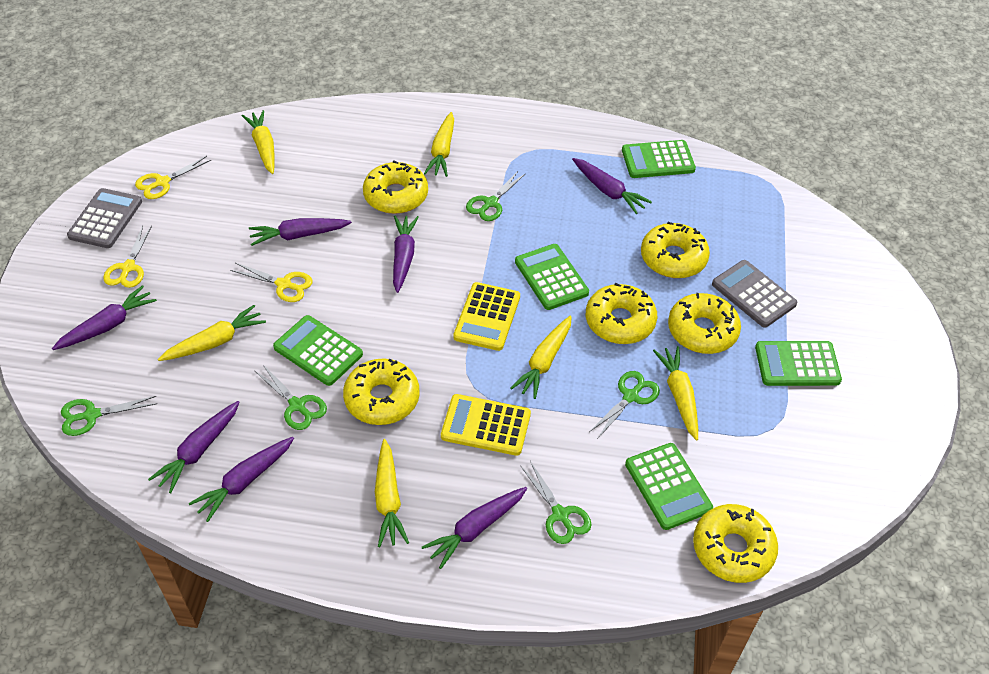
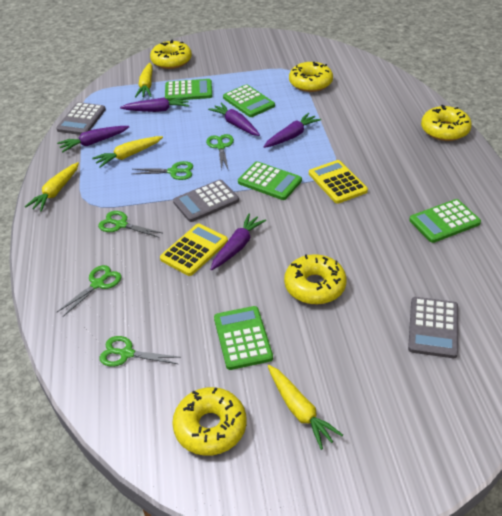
grey calculator: 2 -> 3
purple carrot: 7 -> 5
yellow carrot: 6 -> 4
yellow donut: 6 -> 5
yellow scissors: 3 -> 0

